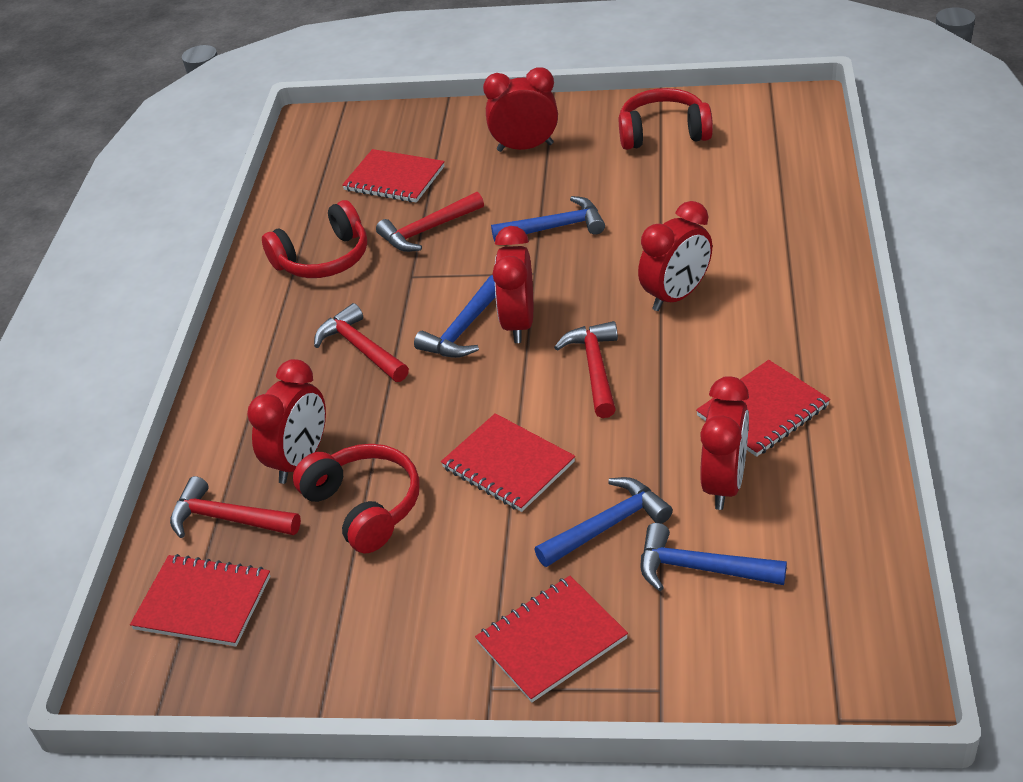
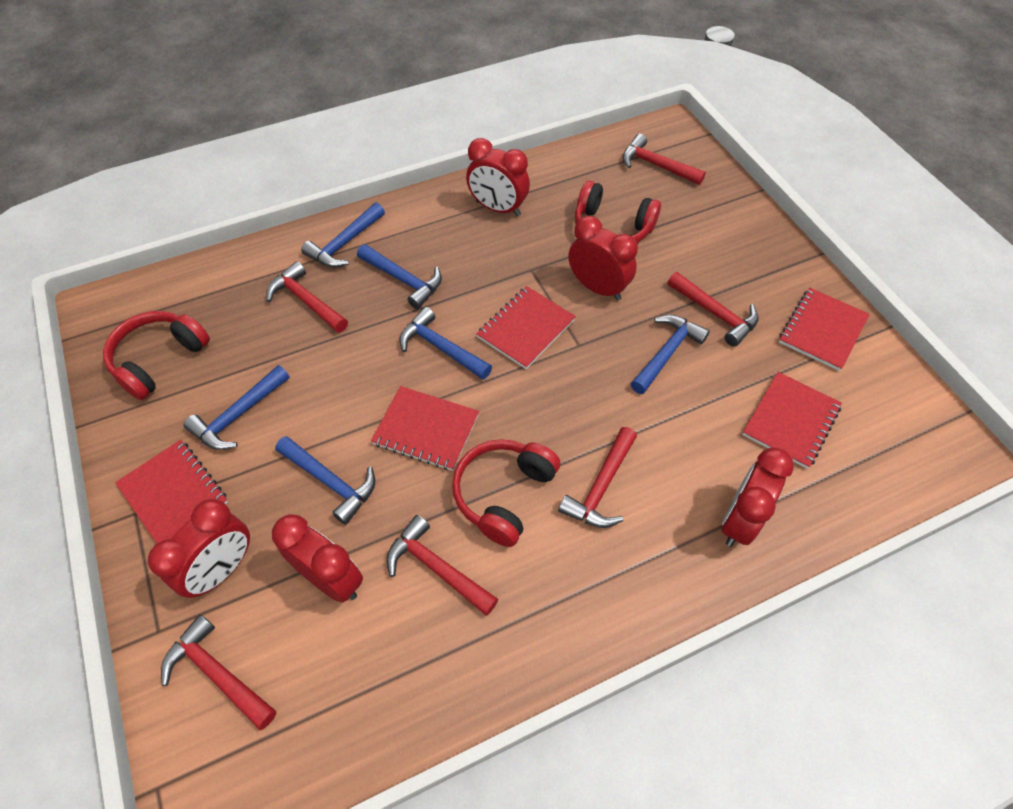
blue hammer: 4 -> 6
red hammer: 4 -> 6

